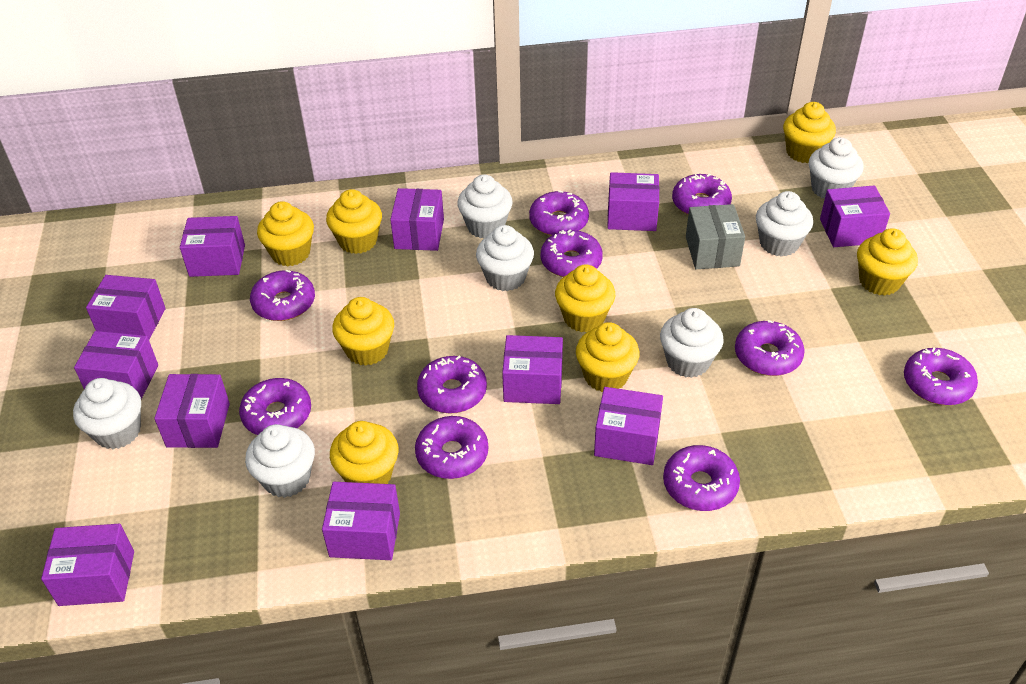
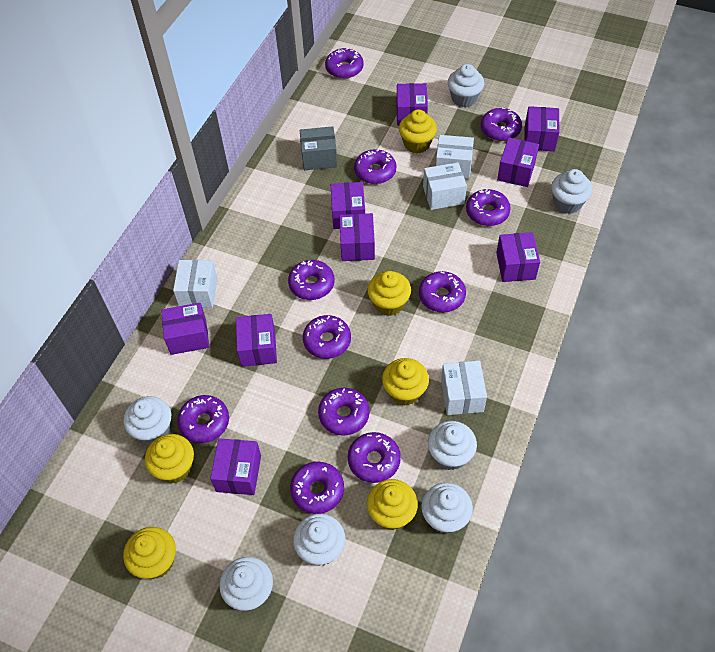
purple box: 11 -> 9
purple donut: 10 -> 11
white box: 0 -> 4
yellow cupcake: 8 -> 6

